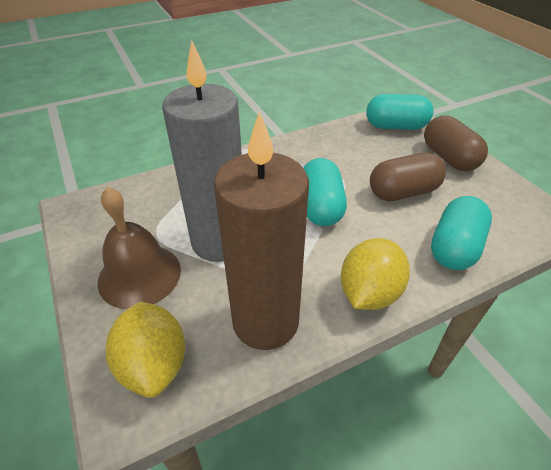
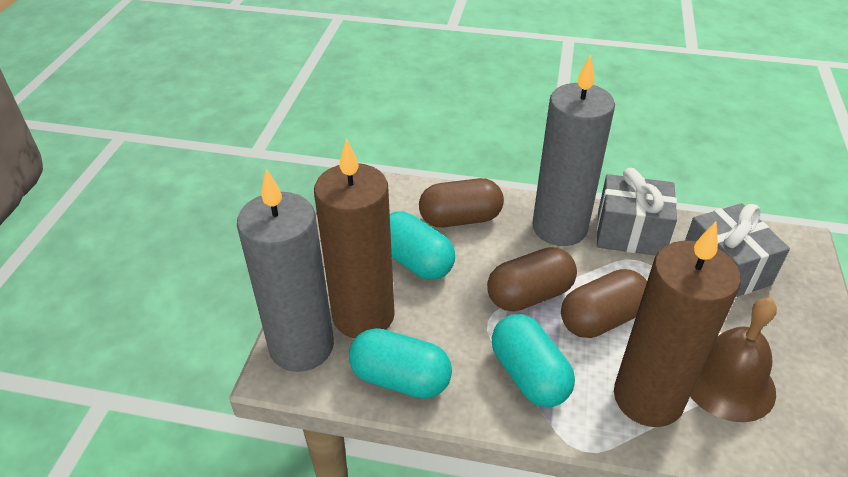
brown candle: 1 -> 2
brown capsule: 2 -> 3
grey candle: 1 -> 2
grey gift: 0 -> 2
yellow lemon: 2 -> 0

